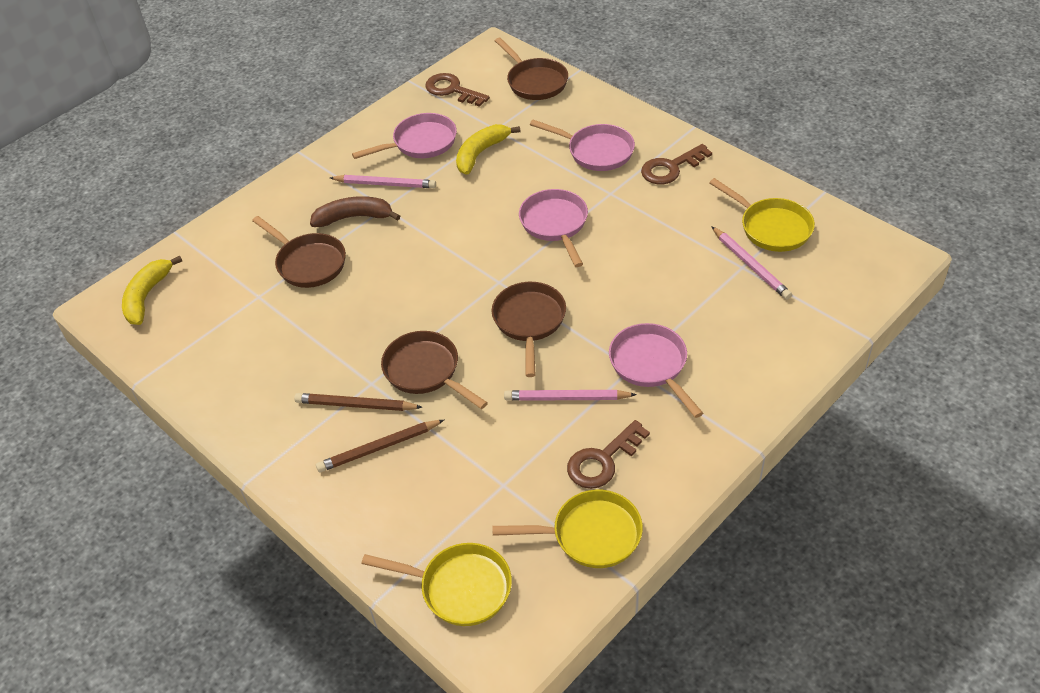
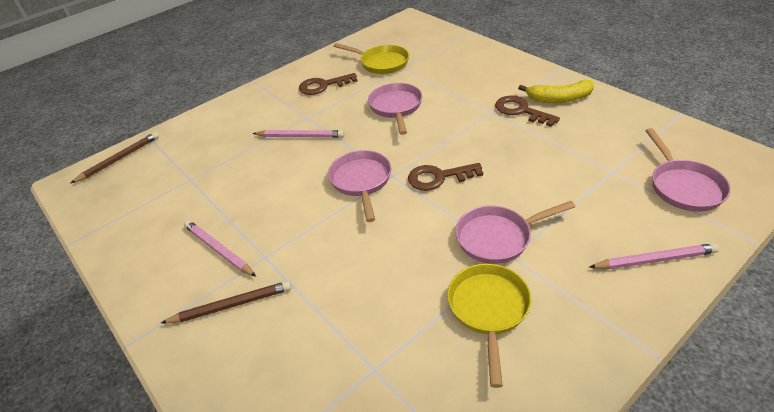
brown banana: 1 -> 0
brown pan: 4 -> 0
yellow banana: 2 -> 1
yellow pan: 3 -> 2

